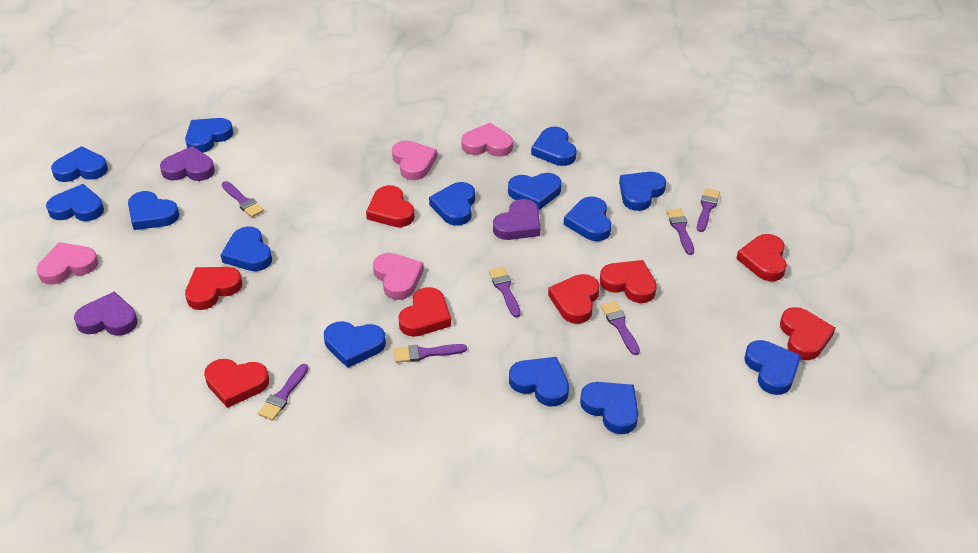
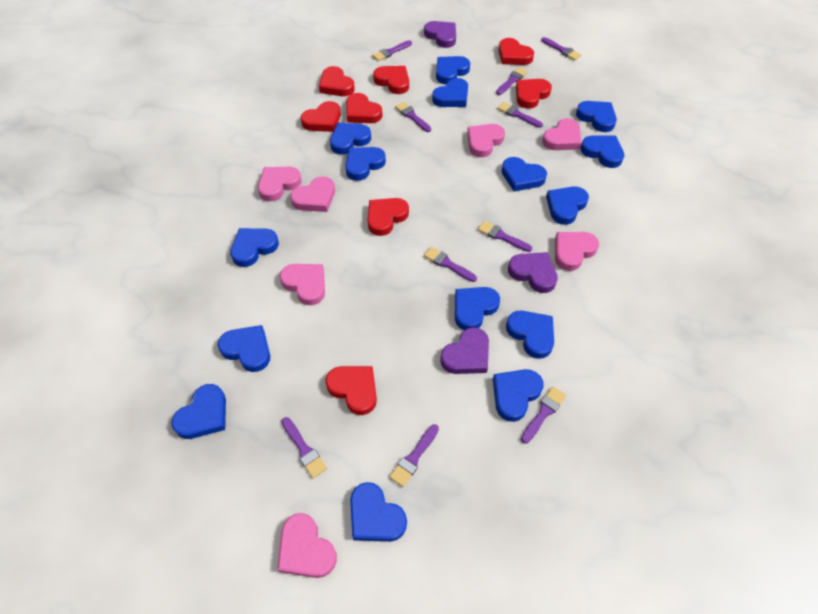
blue heart: 14 -> 15
pink heart: 4 -> 7
purple brush: 7 -> 10

